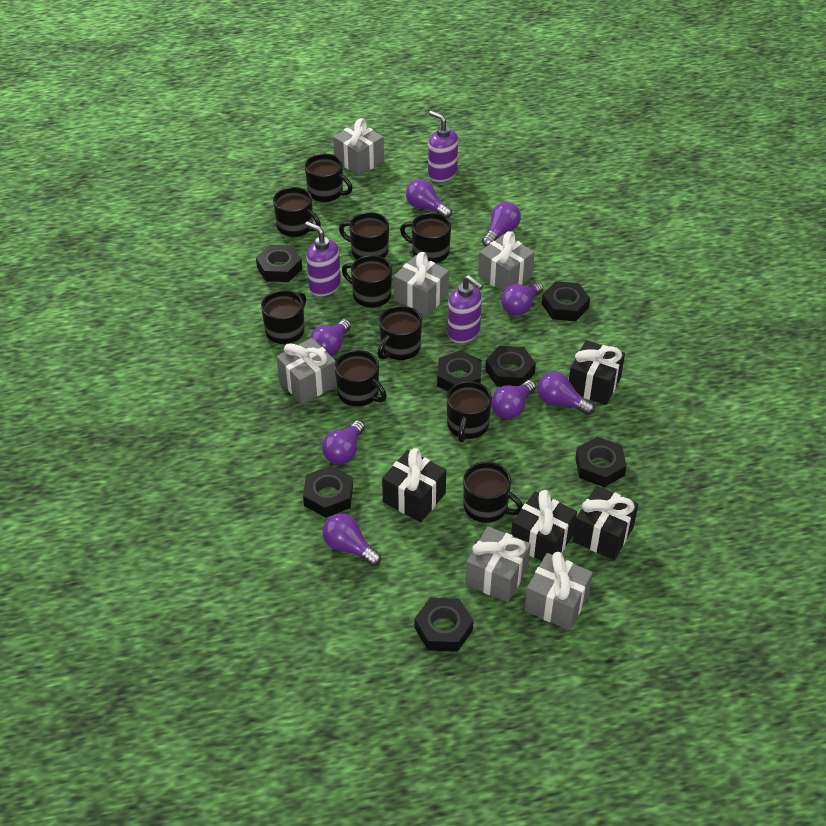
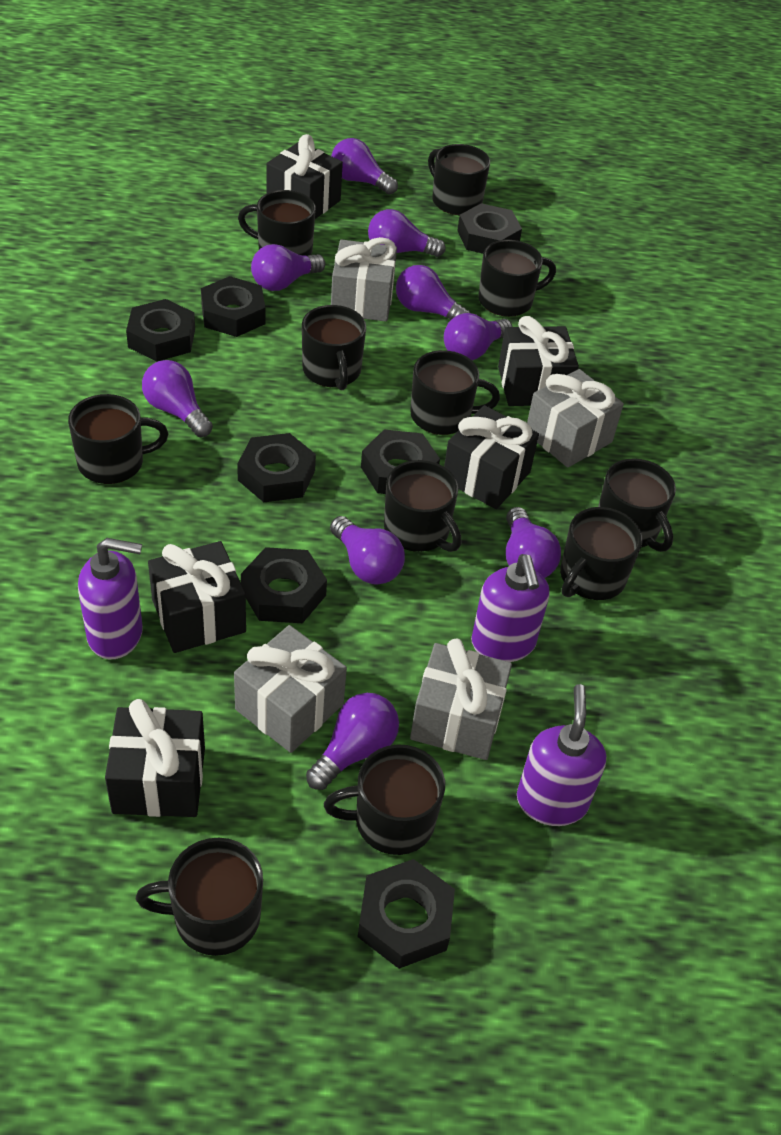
black gift: 4 -> 5
black mug: 10 -> 11
grey gift: 6 -> 4
purple light bulb: 8 -> 9

